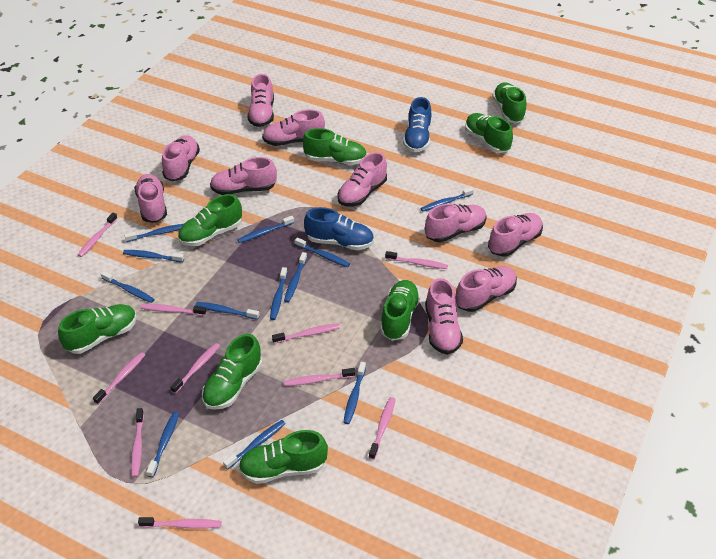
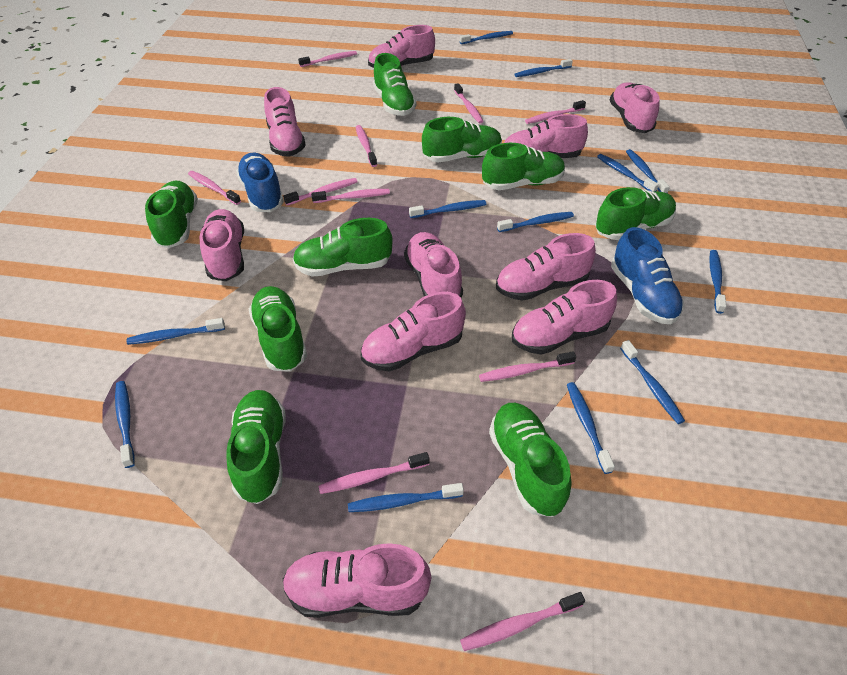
green shoe: 8 -> 9

